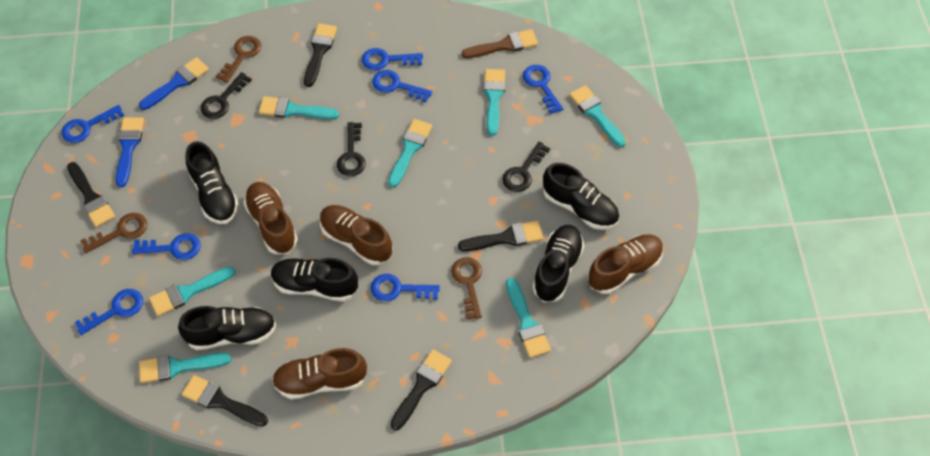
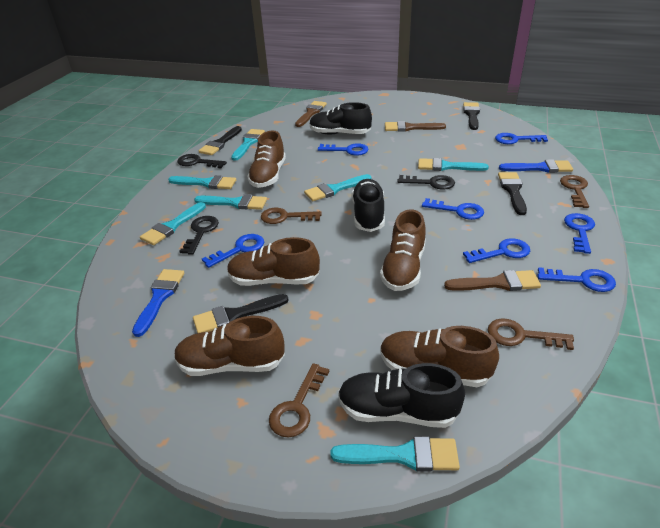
black brush: 5 -> 4
black shoe: 5 -> 3
brown brush: 1 -> 3
brown key: 3 -> 4
brown shoe: 4 -> 5

